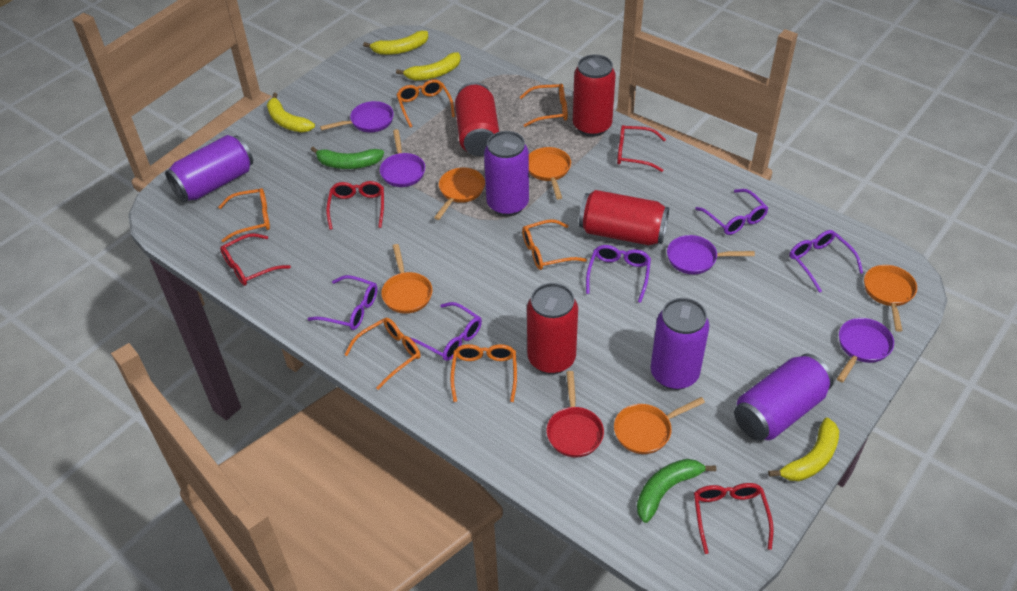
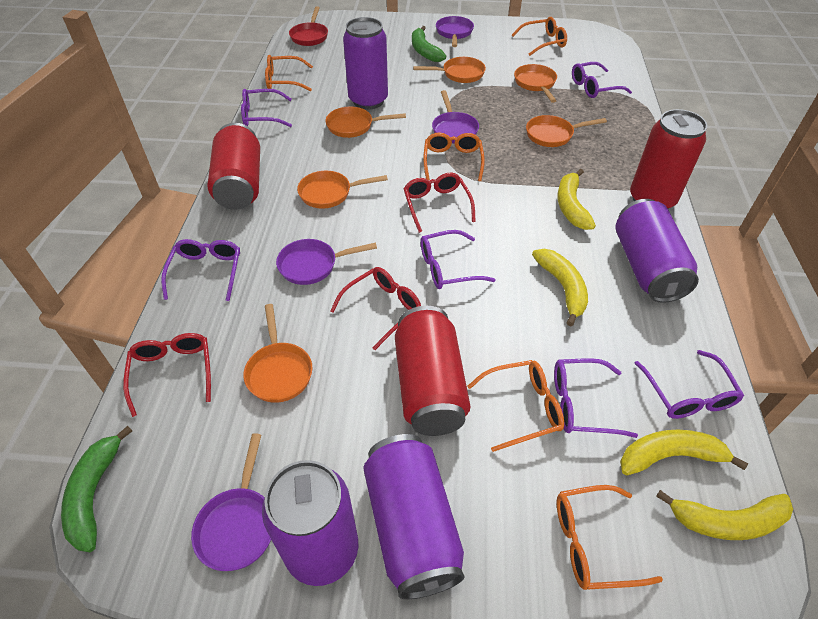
orange glasses: 6 -> 5
orange pan: 5 -> 6
purple glasses: 5 -> 6
red can: 4 -> 3
red glasses: 4 -> 3

